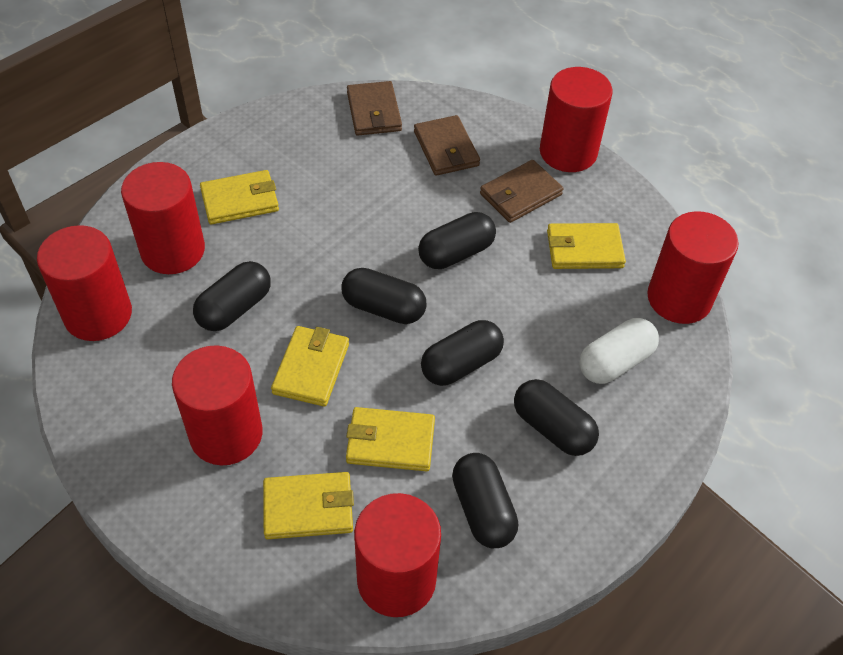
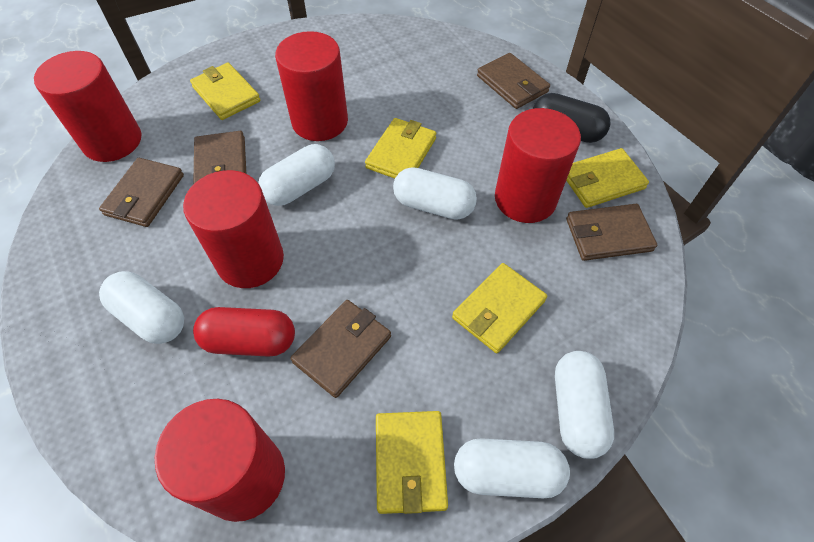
black capsule: 6 -> 1
brown wallet: 3 -> 5
red capsule: 0 -> 1
red cylinder: 6 -> 5
white capsule: 1 -> 5

